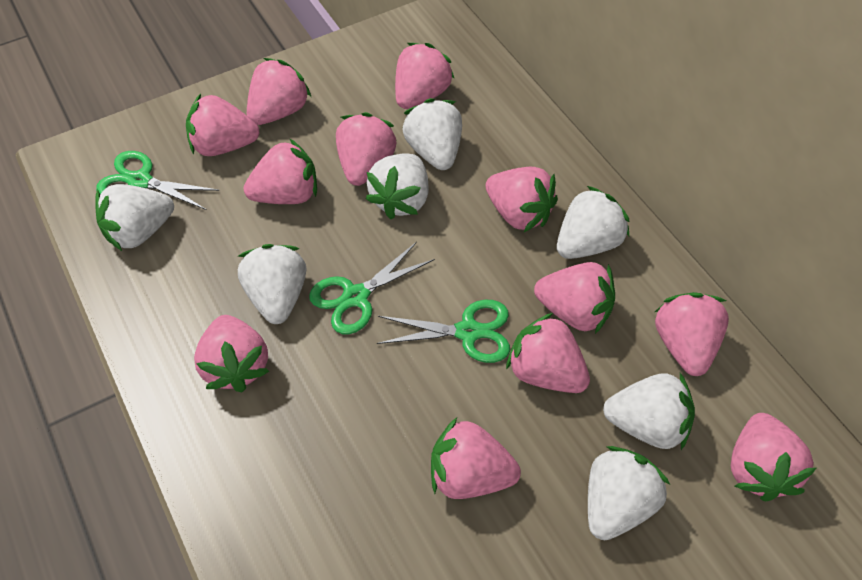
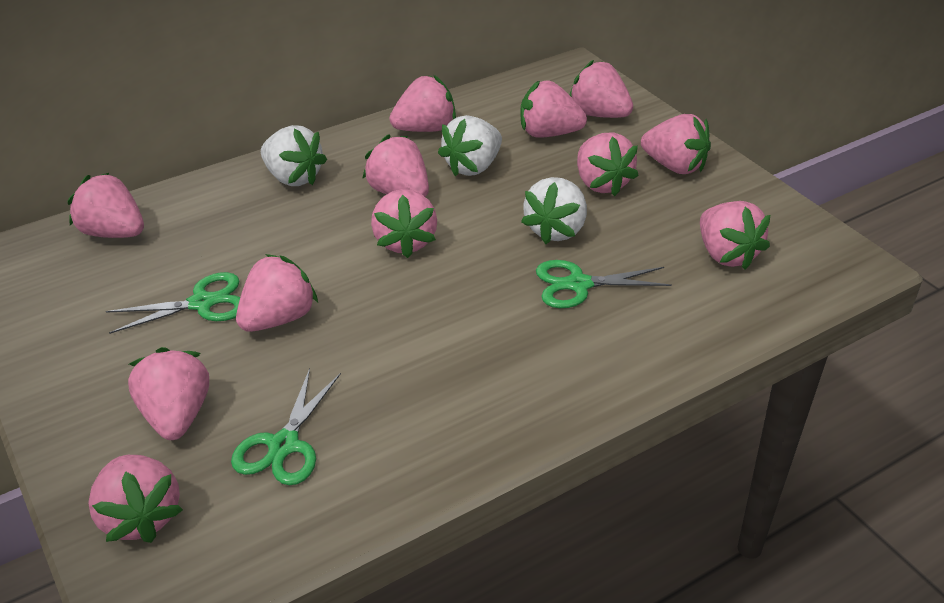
white strawberry: 7 -> 3

